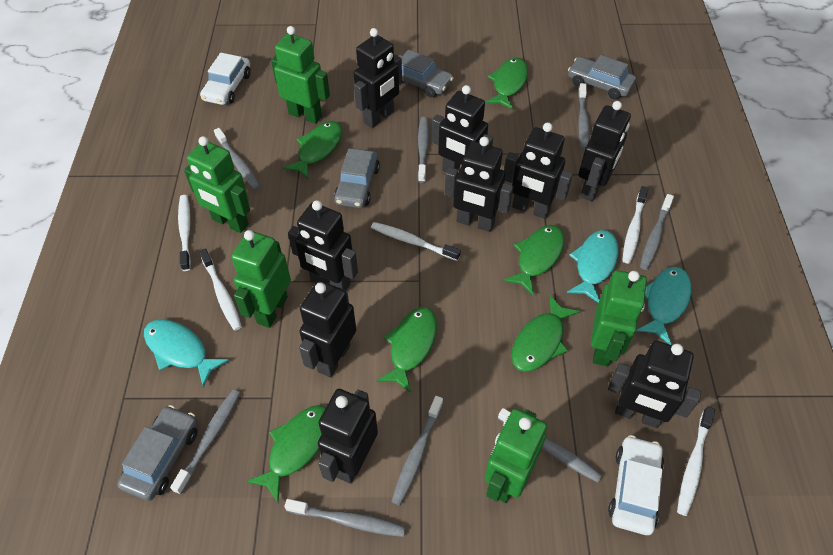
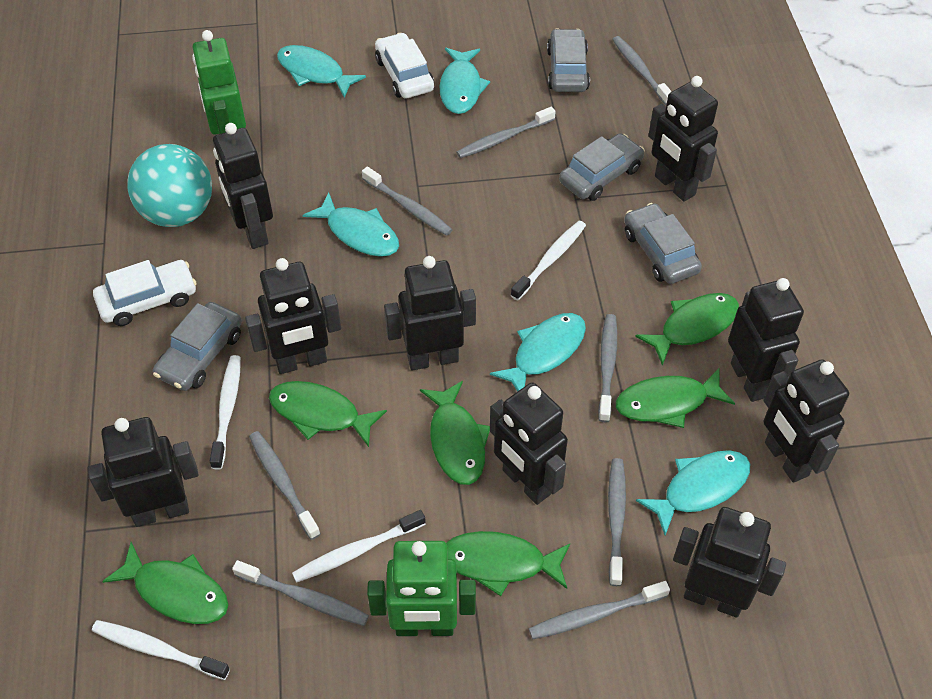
green robot: 5 -> 2
turquoise ball: 0 -> 1
turquoise fish: 3 -> 5
white toothbrush: 5 -> 4

